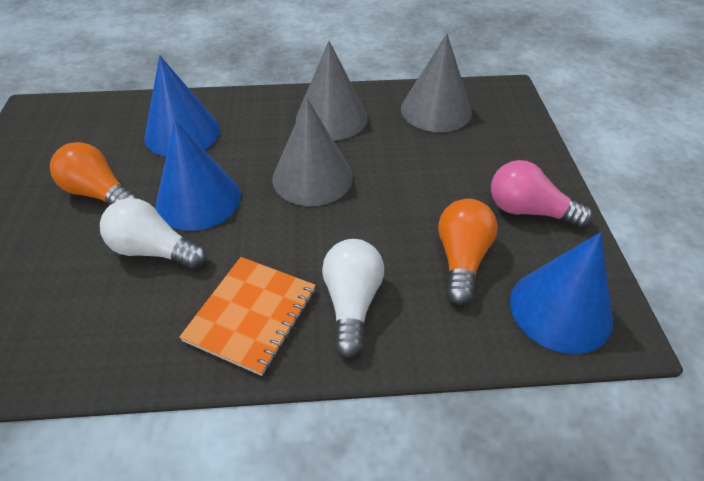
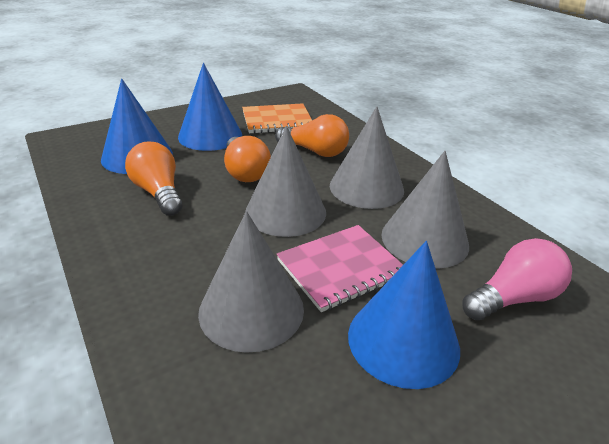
grey cone: 3 -> 4
orange light bulb: 2 -> 3
pink notebook: 0 -> 1
white light bulb: 2 -> 0

